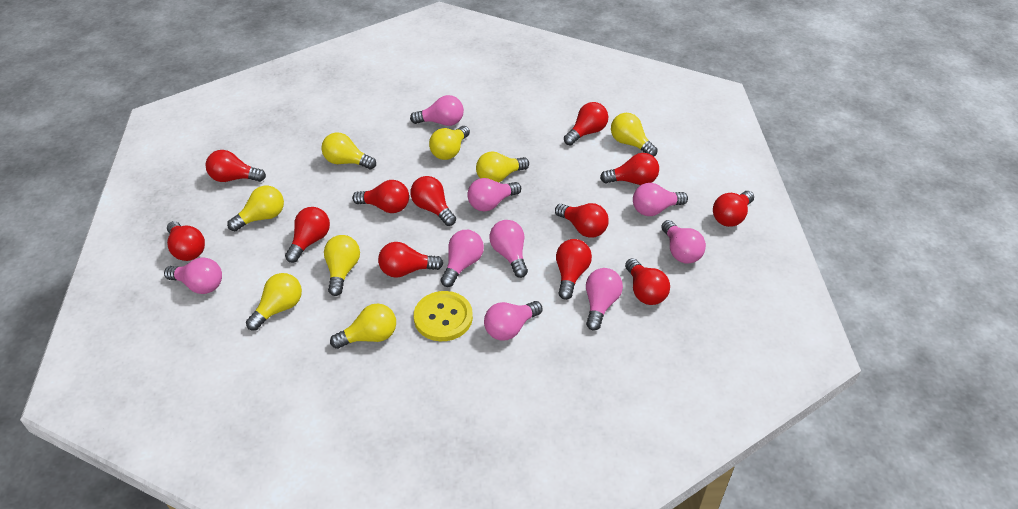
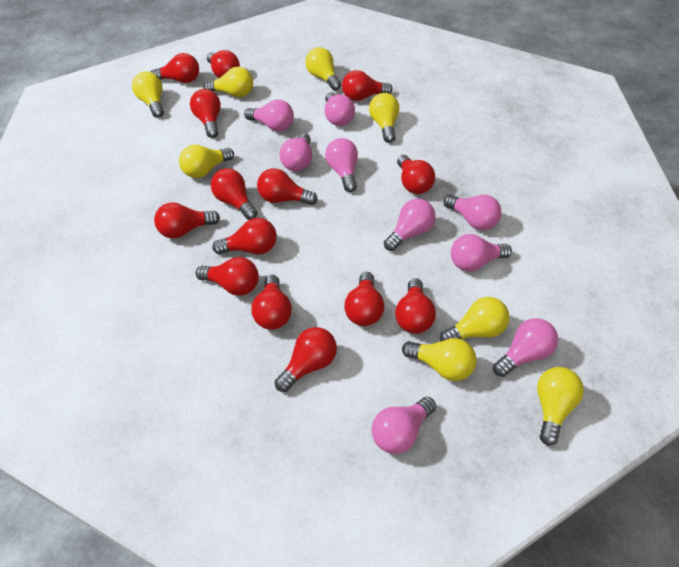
red light bulb: 12 -> 14
yellow button: 1 -> 0

